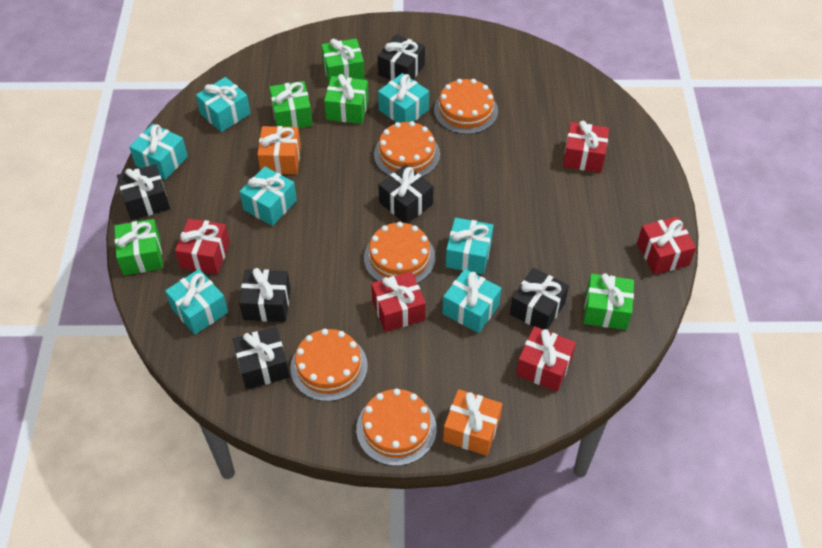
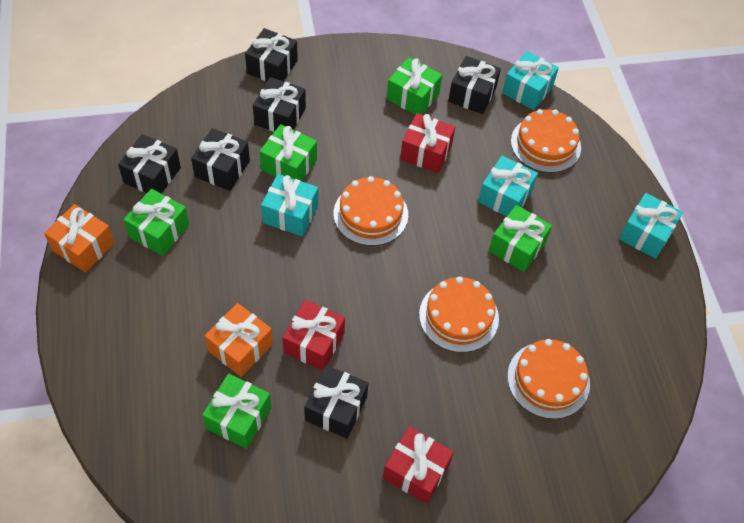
orange cake: 5 -> 4
red gift: 5 -> 3
turquoise gift: 7 -> 4

